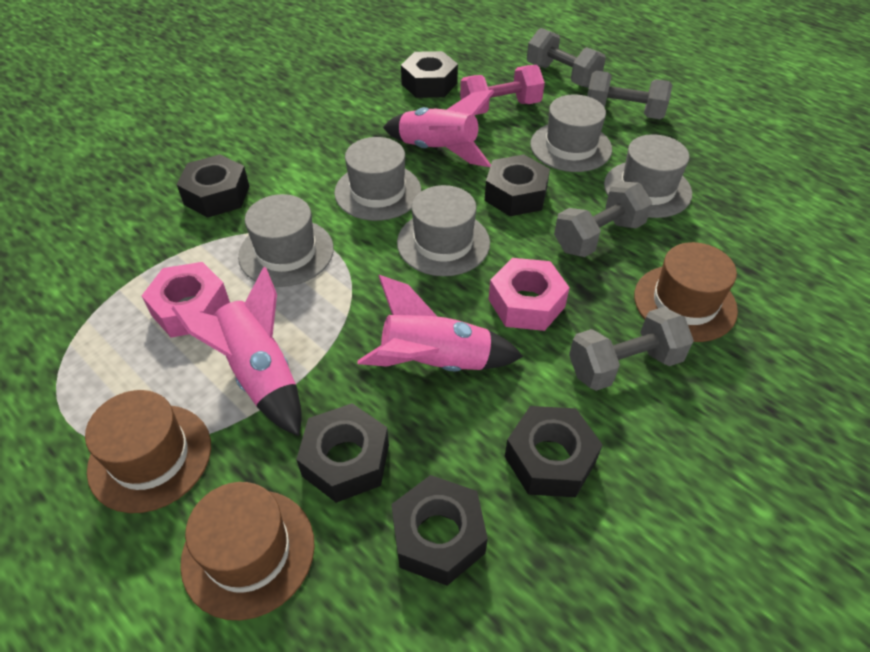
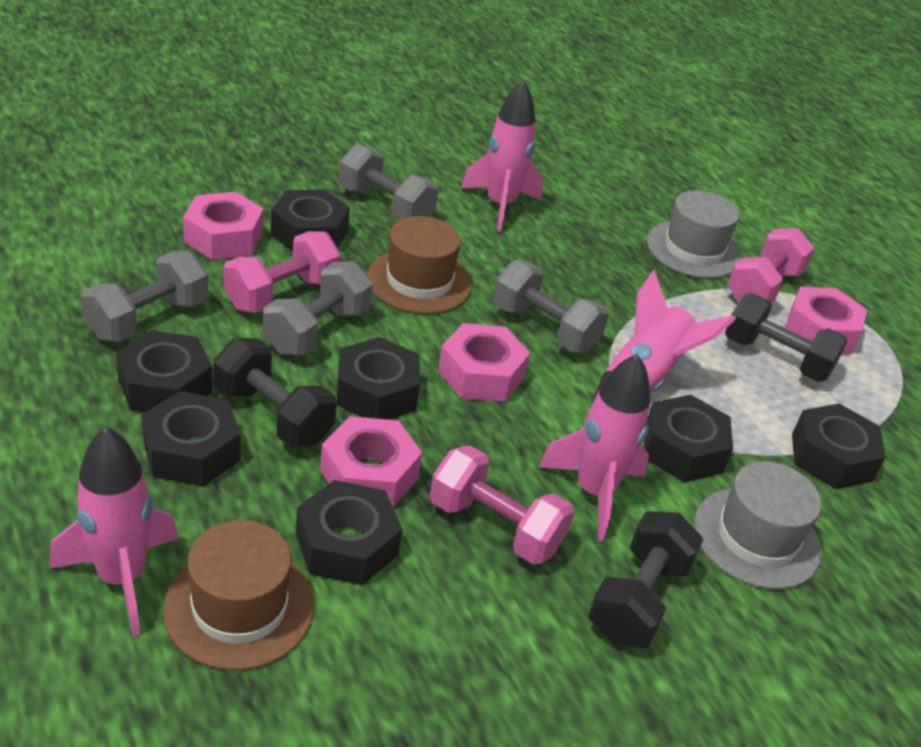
black dumbbell: 0 -> 3
black nut: 6 -> 7
brown hat: 3 -> 2
grey hat: 5 -> 2
pink dumbbell: 1 -> 3
pink nut: 2 -> 4
pink rocket: 3 -> 4

